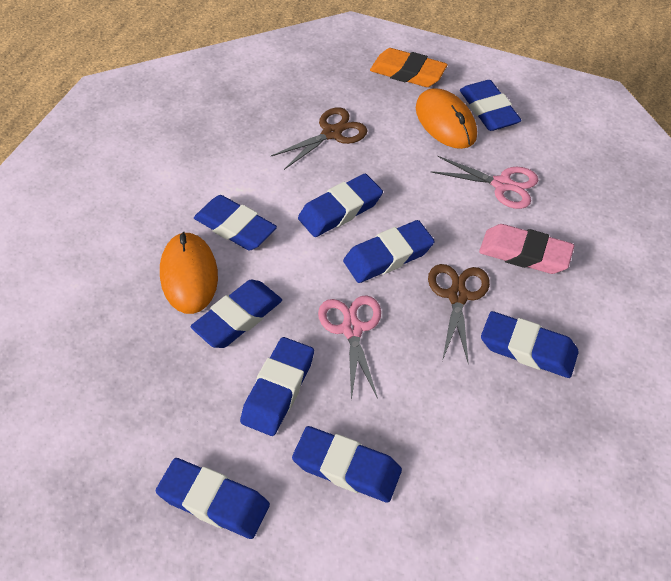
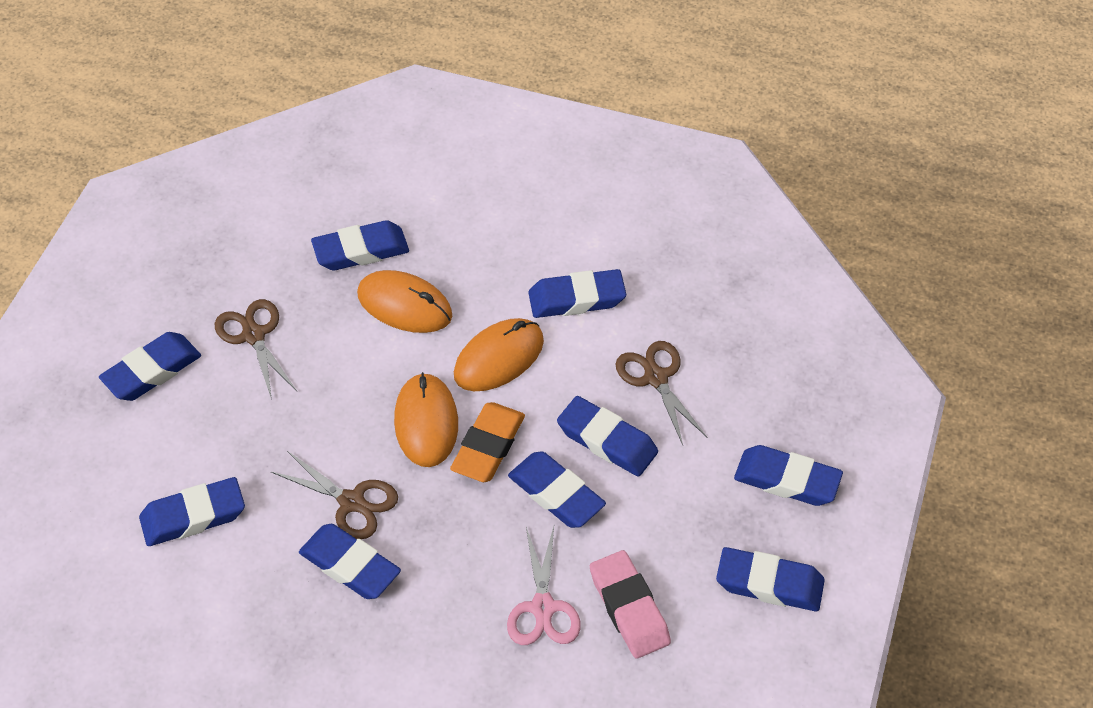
brown scissors: 2 -> 3
orange mouse: 2 -> 3
pink scissors: 2 -> 1

